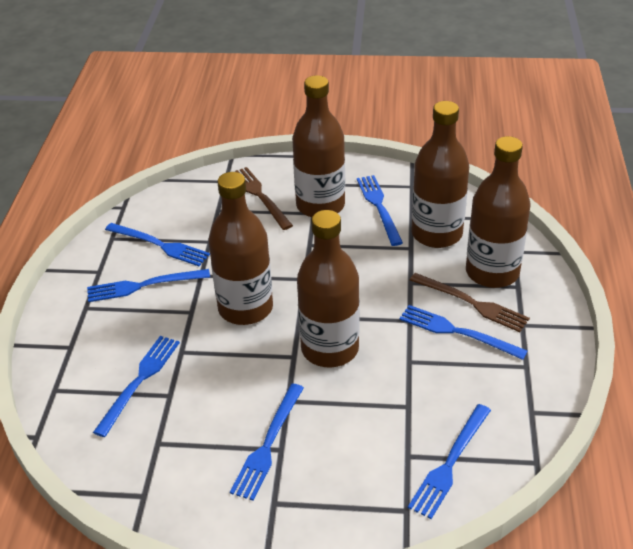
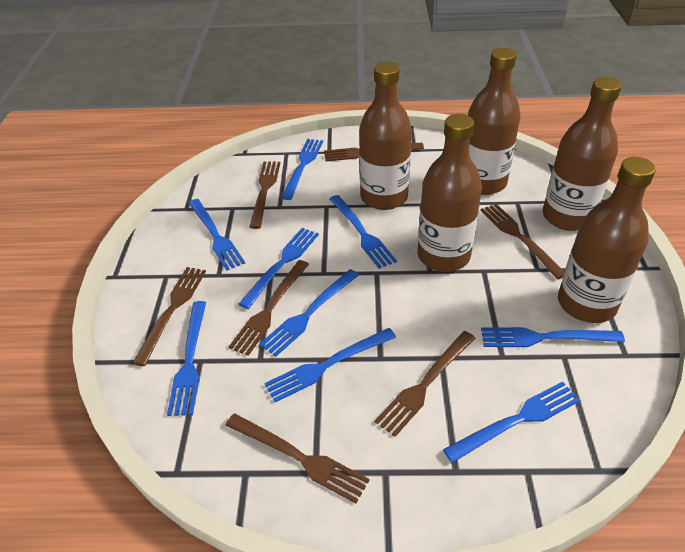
blue fork: 7 -> 9
brown fork: 2 -> 7

